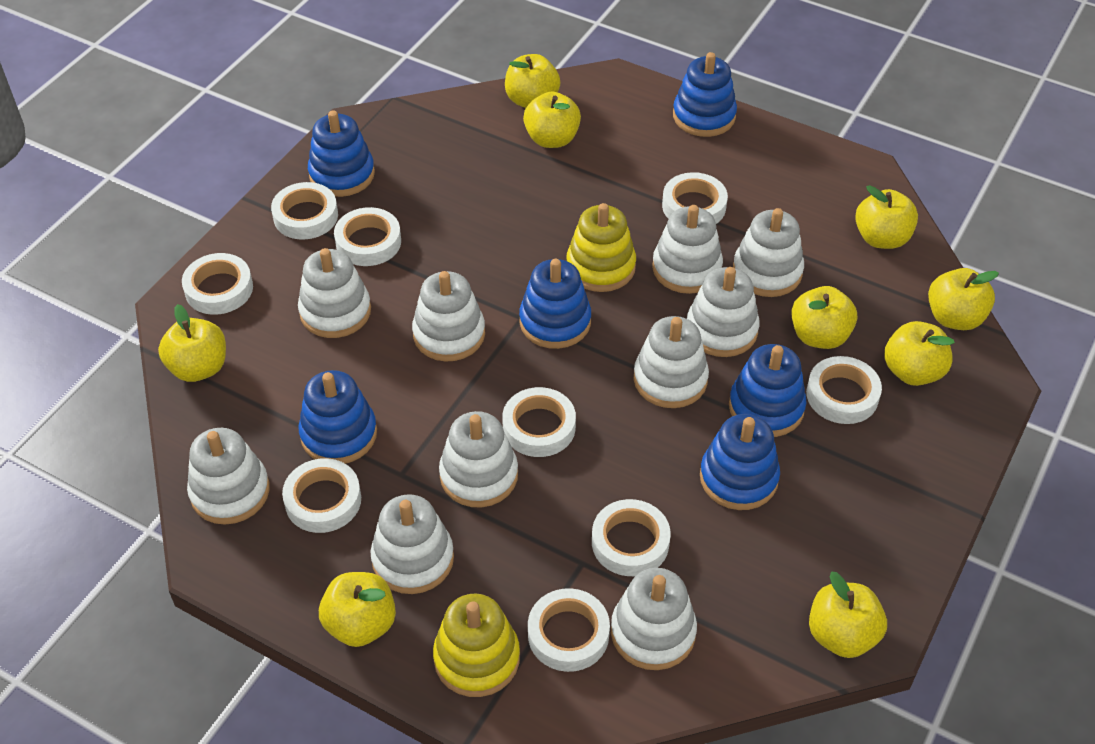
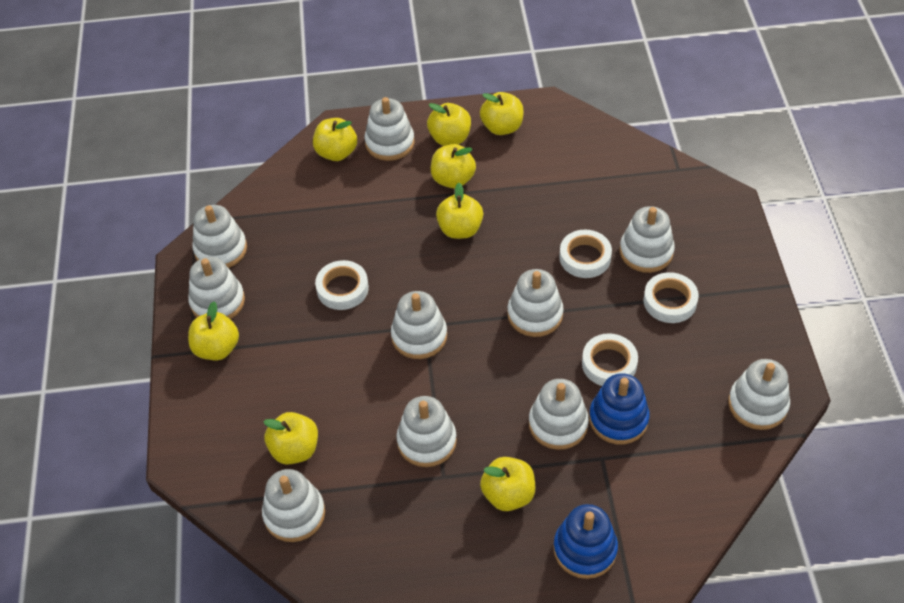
blue stacking toy: 6 -> 2
white tape: 9 -> 4
yellow apple: 9 -> 8
yellow stacking toy: 2 -> 0

